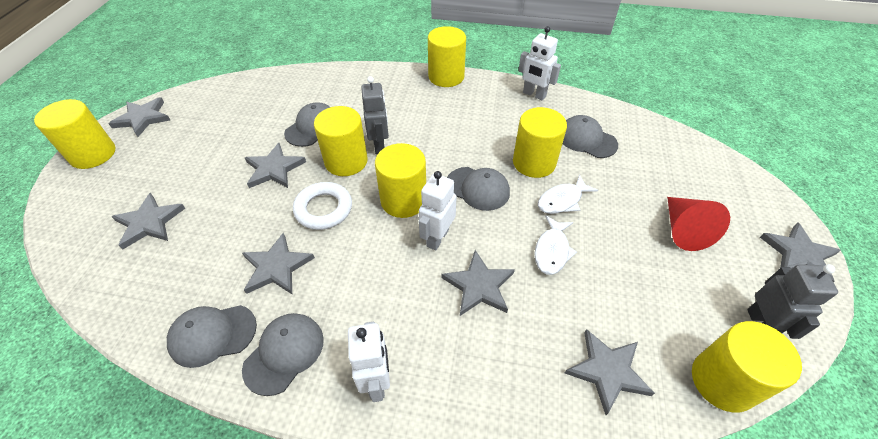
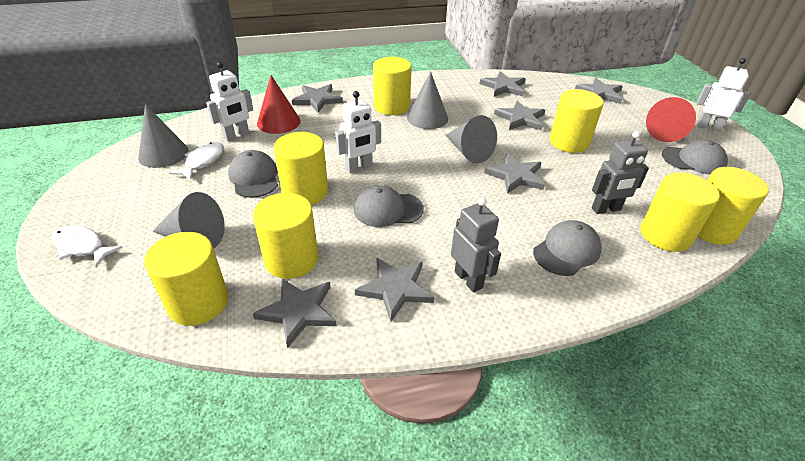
grey cap: 5 -> 4
grey cone: 0 -> 4
red cone: 1 -> 2
white ring: 1 -> 0
yellow cylinder: 6 -> 7

